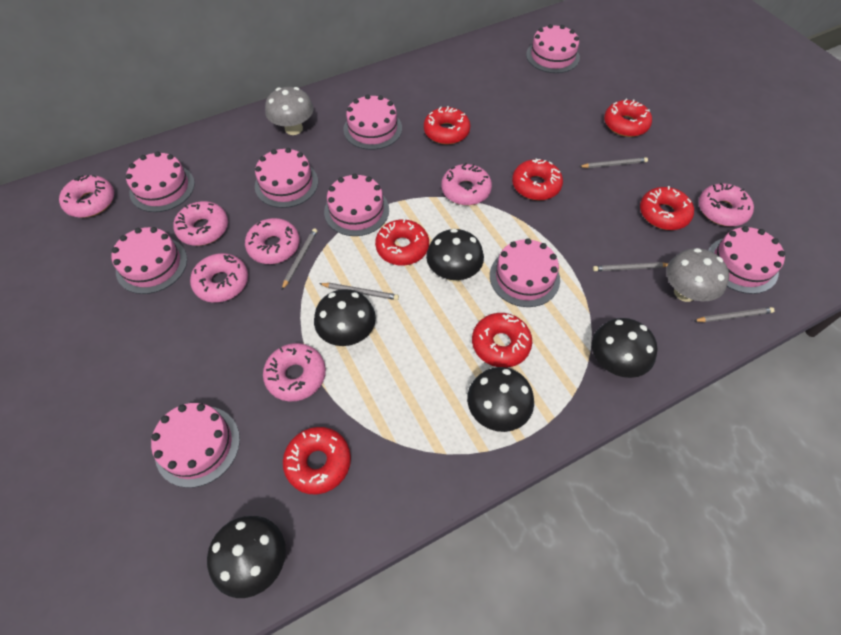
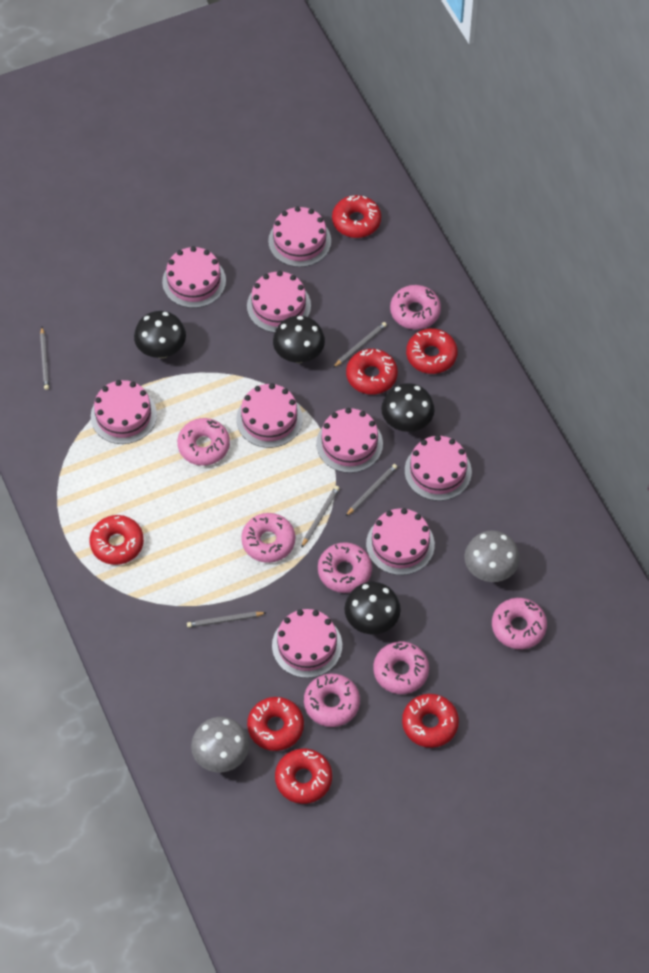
black mushroom: 5 -> 4

